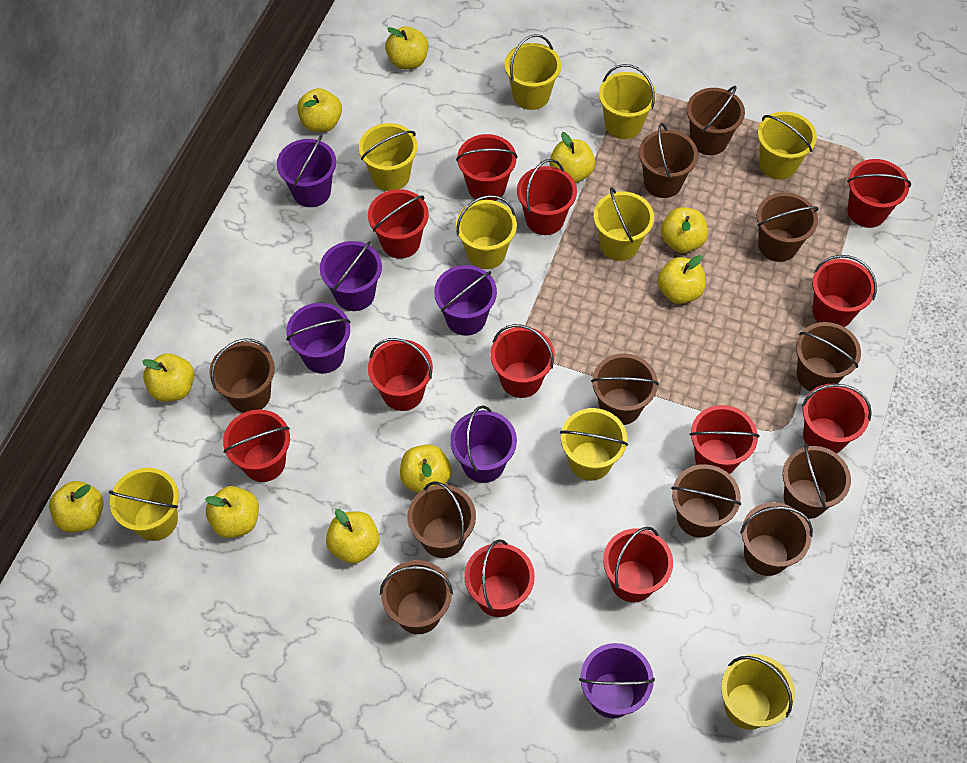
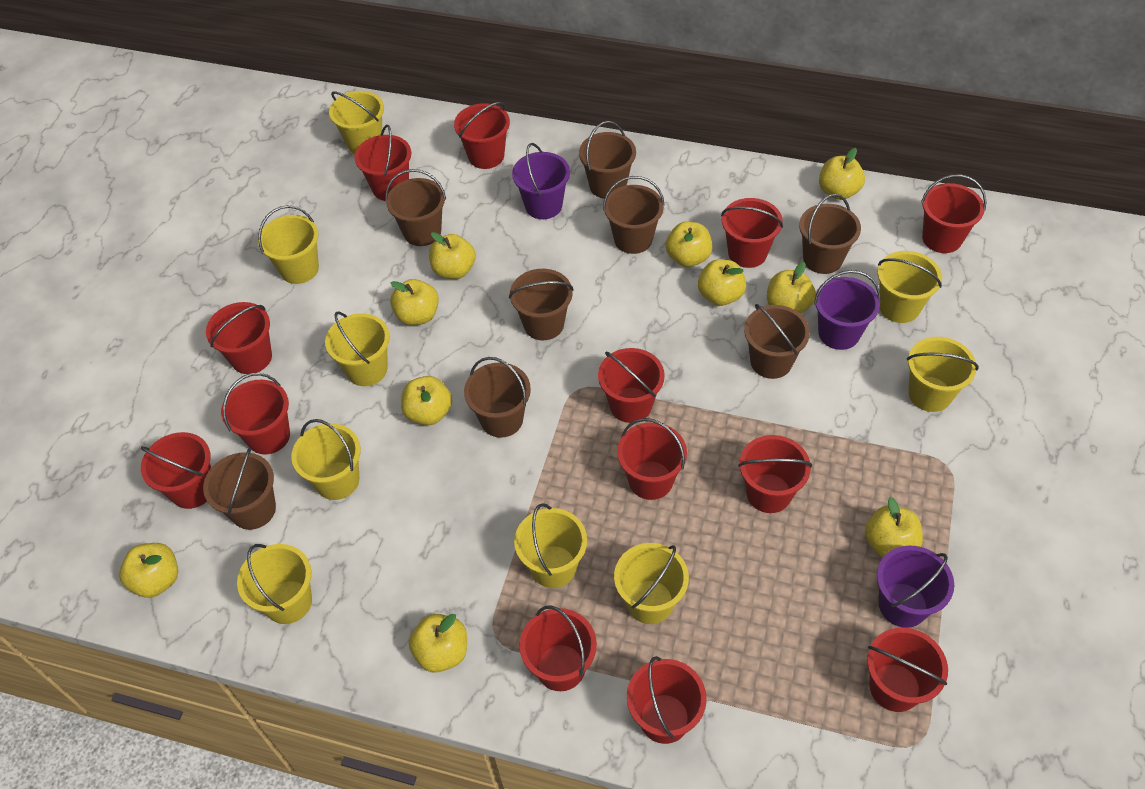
brown bucket: 11 -> 8
purple bucket: 6 -> 3
red bucket: 12 -> 13

